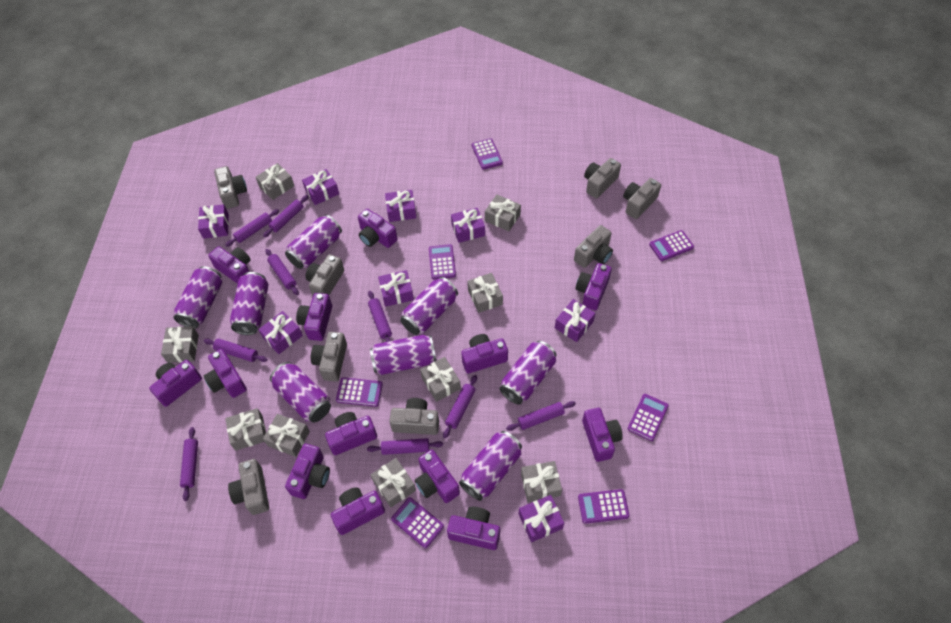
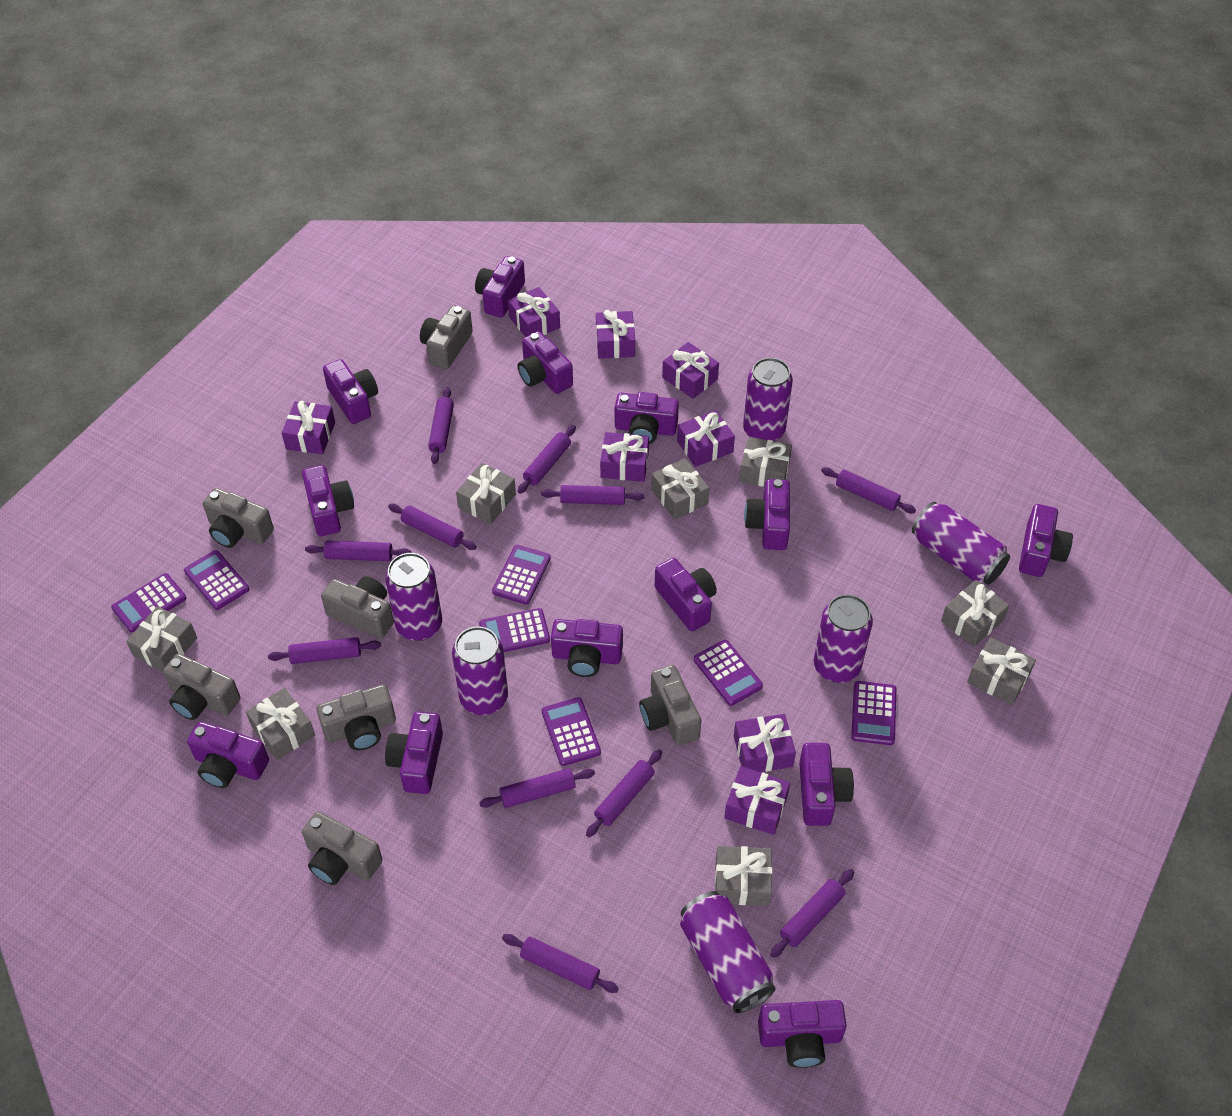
grey camera: 8 -> 7
grey gift: 9 -> 8
purple can: 8 -> 6
purple rolling pin: 9 -> 11

